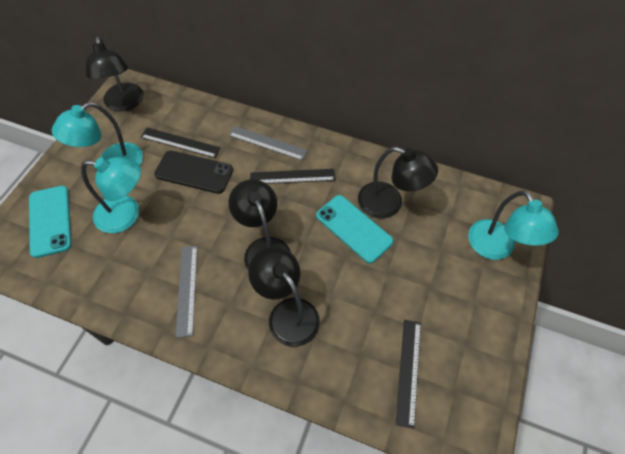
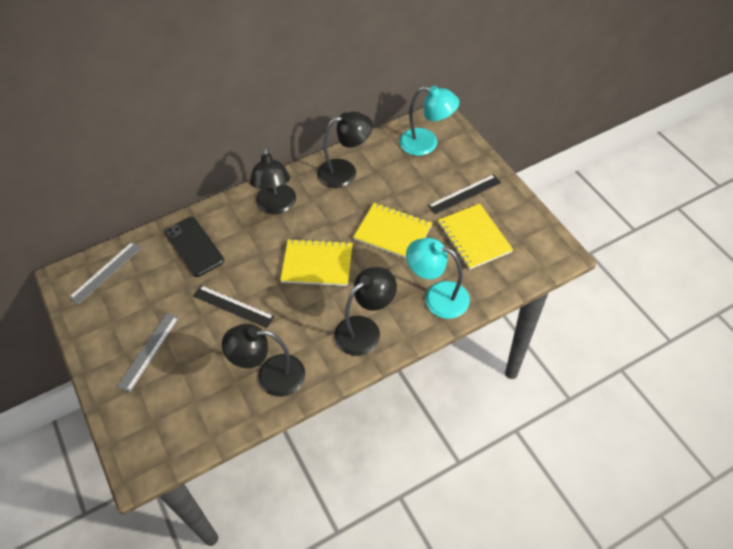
black ruler: 3 -> 2
turquoise lamp: 3 -> 2
turquoise phone: 2 -> 0
yellow notebook: 0 -> 3

